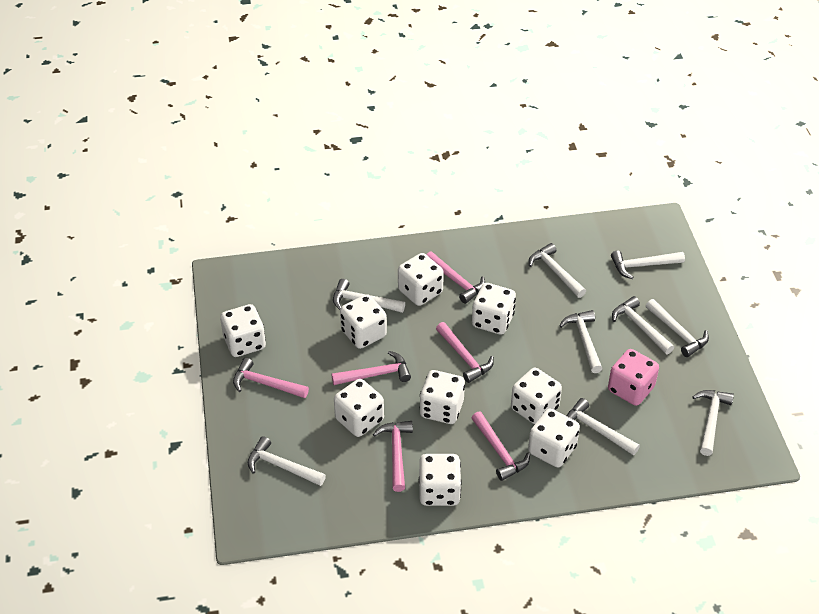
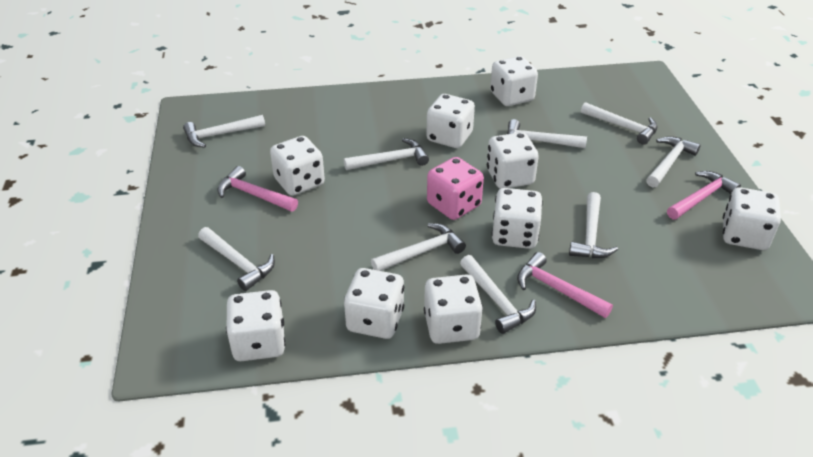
pink hammer: 6 -> 3

